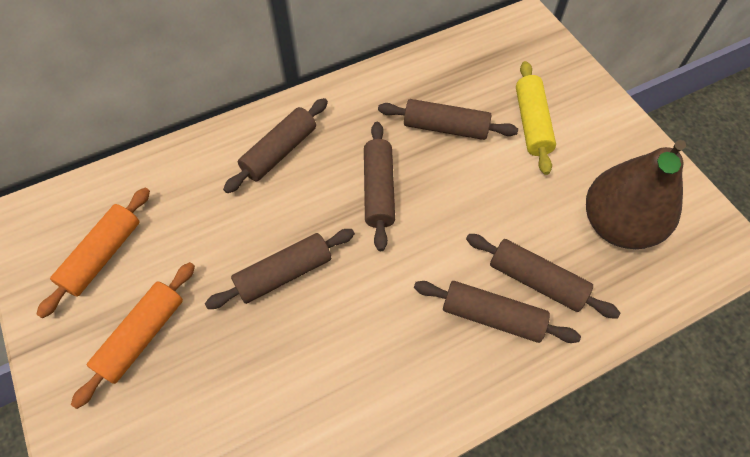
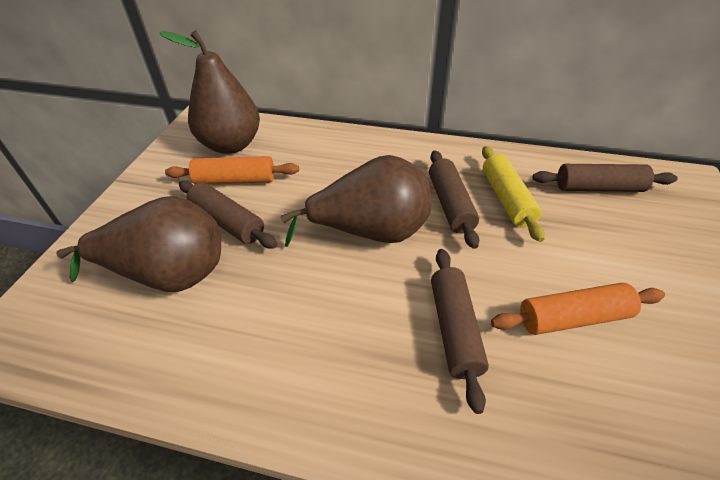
brown pear: 1 -> 3
brown rolling pin: 6 -> 4

